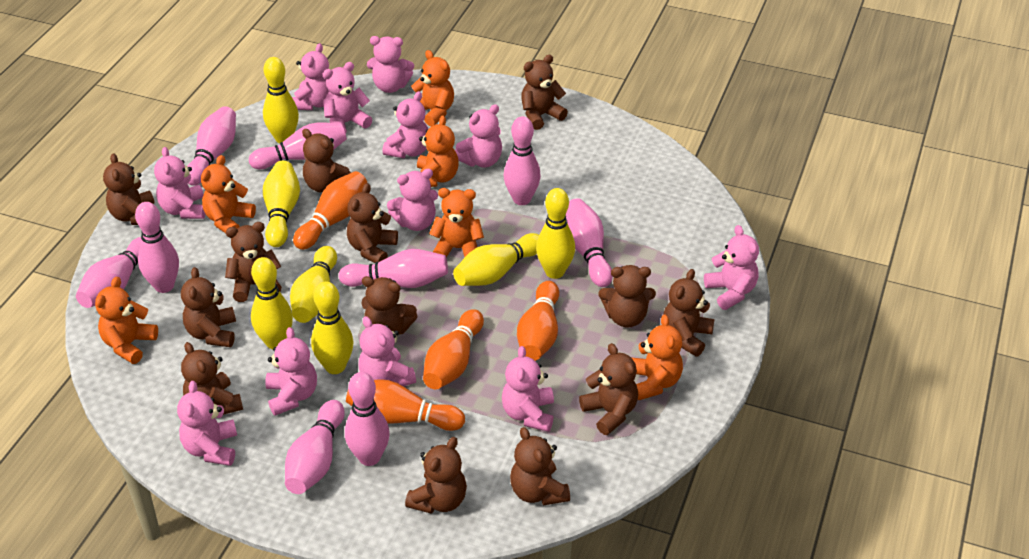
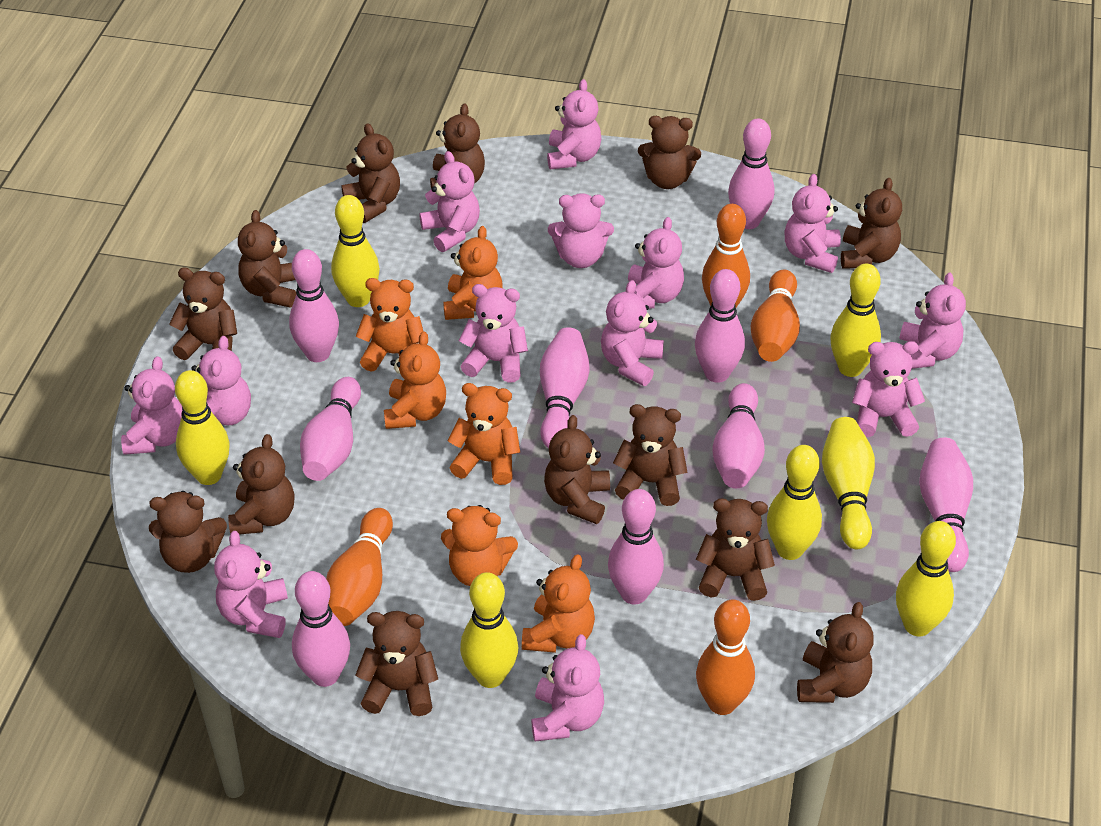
pink teddy bear: 12 -> 13

